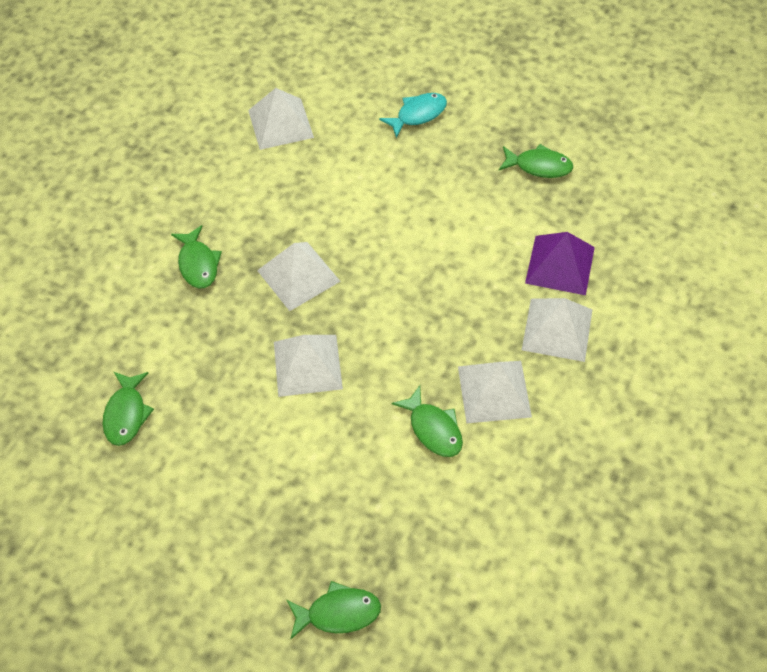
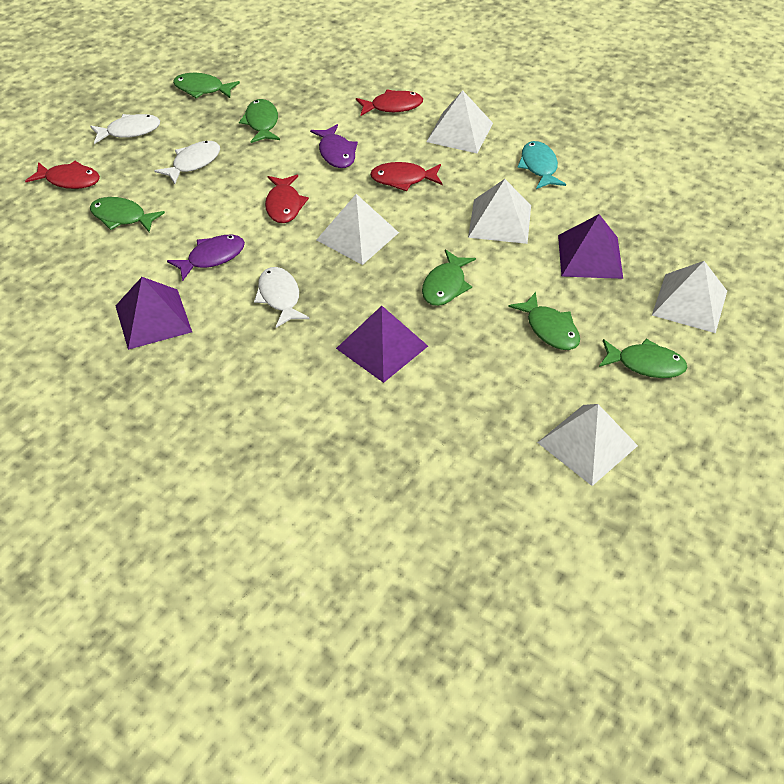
green fish: 5 -> 6
purple fish: 0 -> 2
purple pyramid: 1 -> 3
red fish: 0 -> 4
white fish: 0 -> 3

